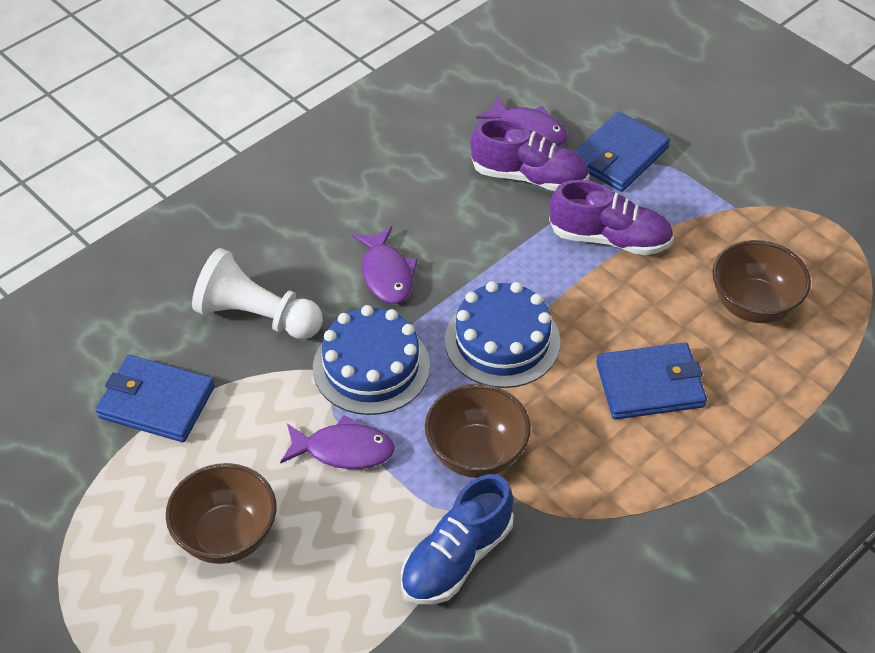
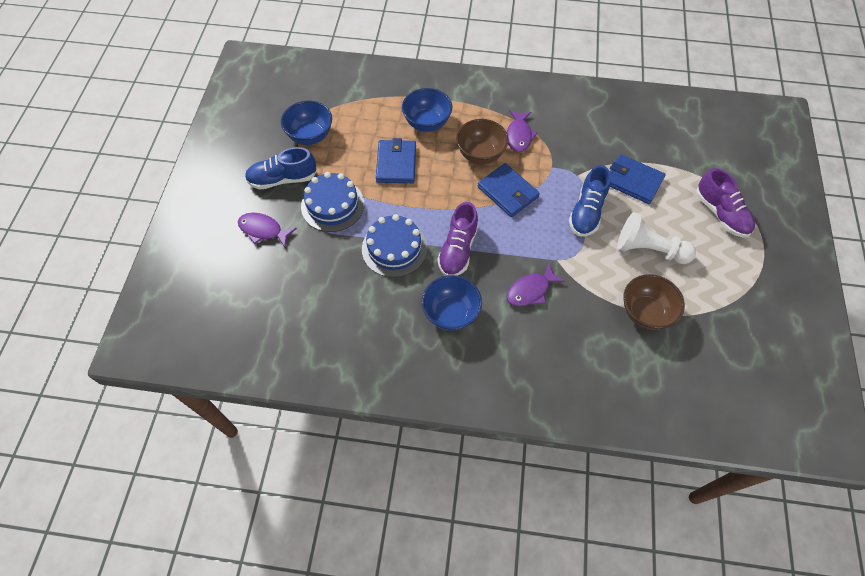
blue bowl: 0 -> 3
blue shoe: 1 -> 2
brown bowl: 3 -> 2

